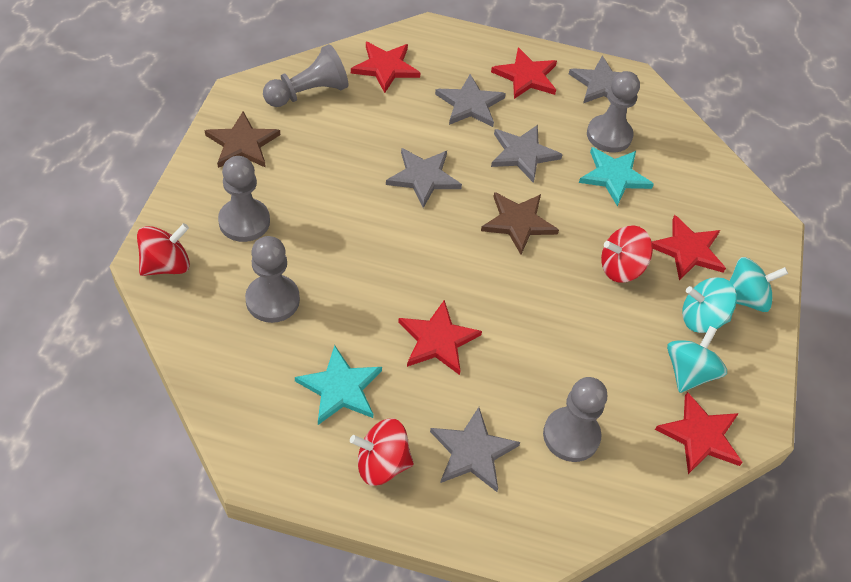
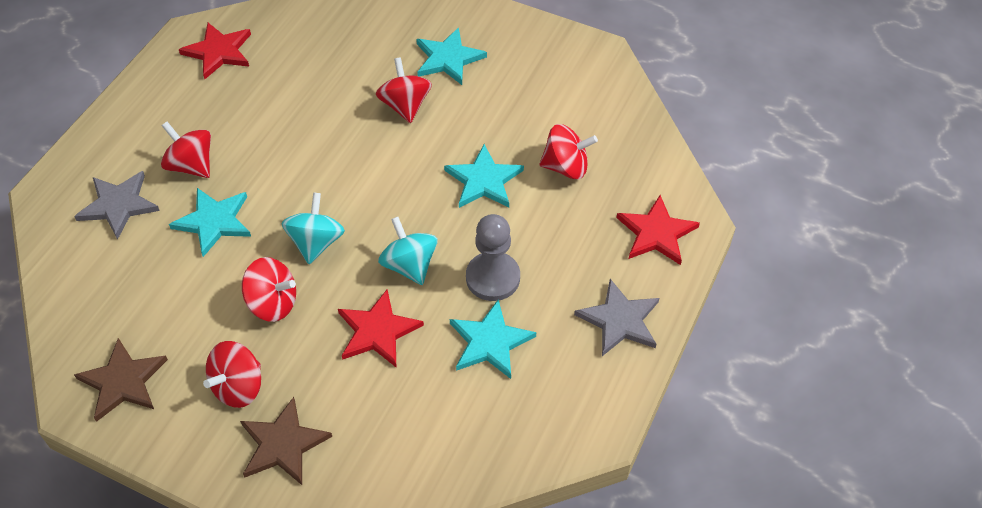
grey pawn: 5 -> 1
grey star: 5 -> 2
red spinning top: 3 -> 5
red star: 5 -> 3
turquoise spinning top: 3 -> 2
turquoise star: 2 -> 4

